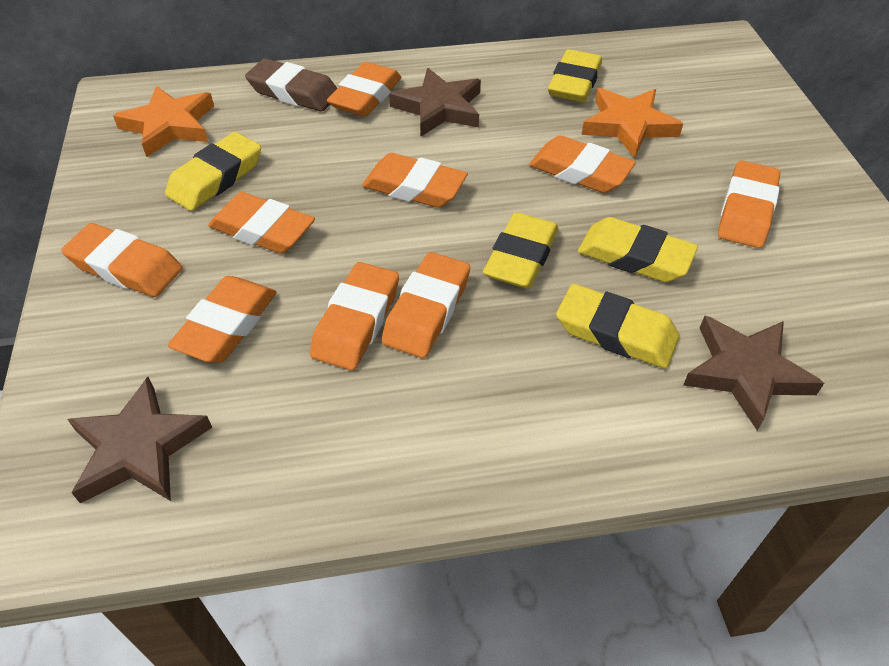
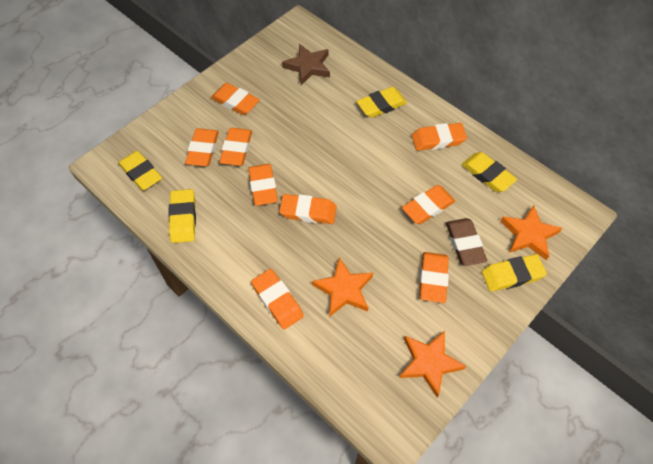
brown star: 3 -> 1
orange star: 2 -> 3

